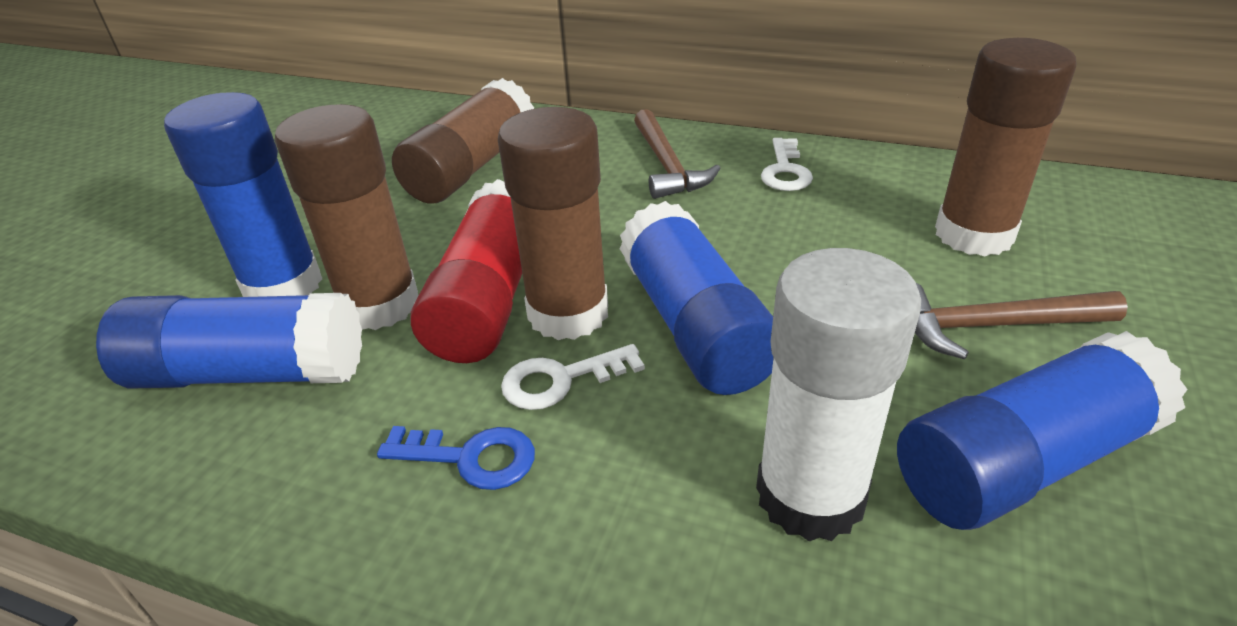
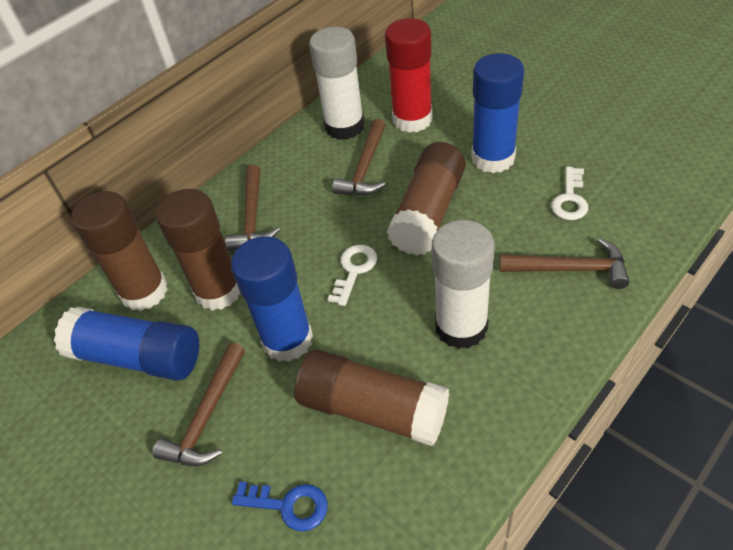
blue glue stick: 4 -> 3
brown hammer: 2 -> 4
white glue stick: 1 -> 2

